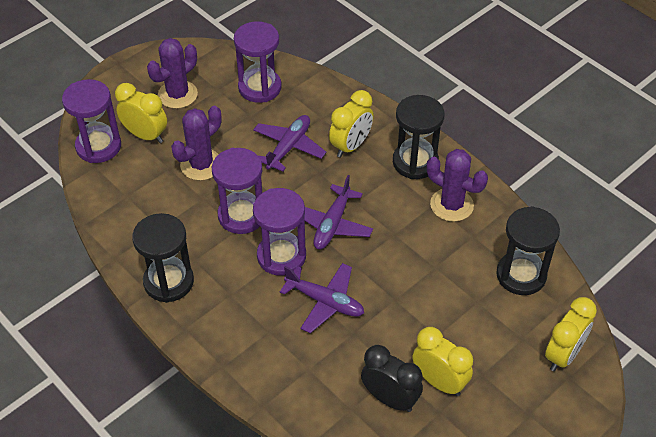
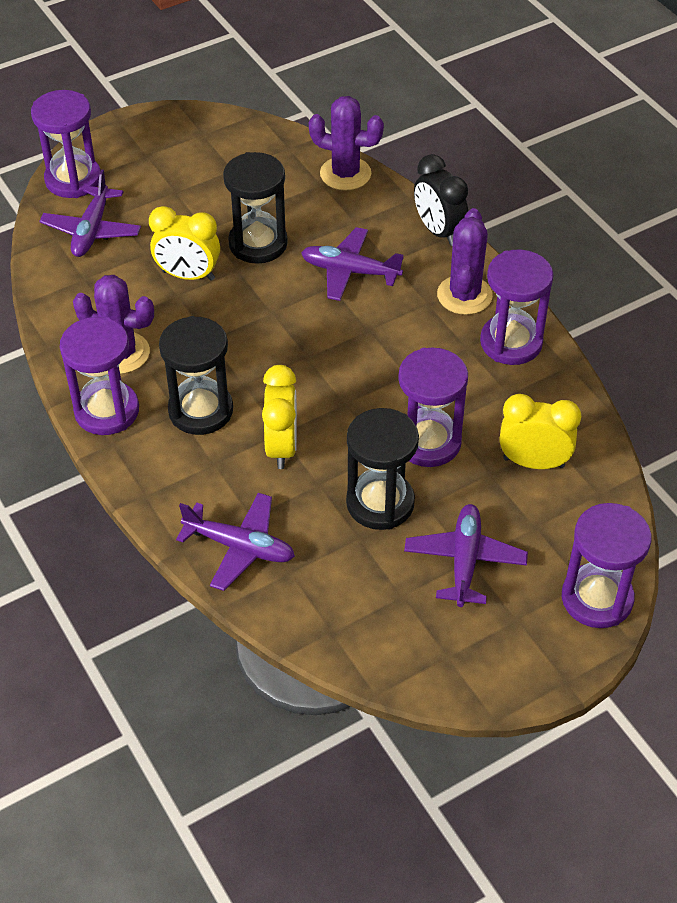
purple hourglass: 4 -> 5
purple plane: 3 -> 4
yellow clock: 4 -> 3

